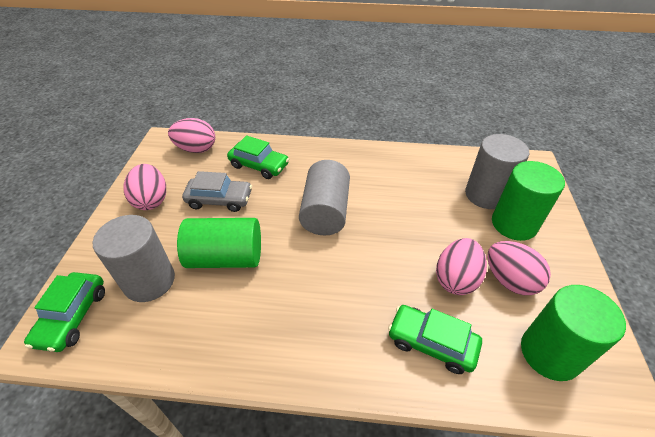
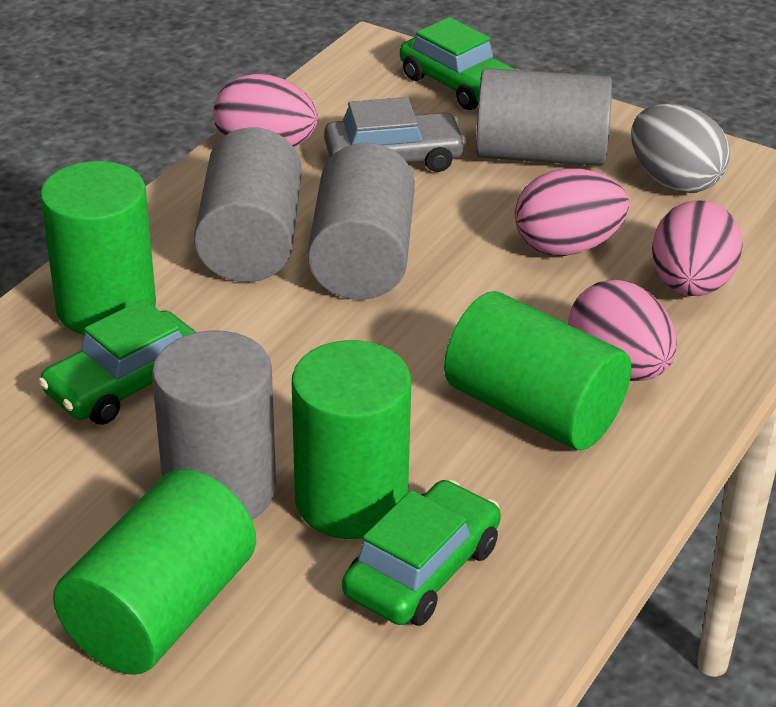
green cylinder: 3 -> 4
grey cylinder: 3 -> 4
grey egg: 0 -> 1

